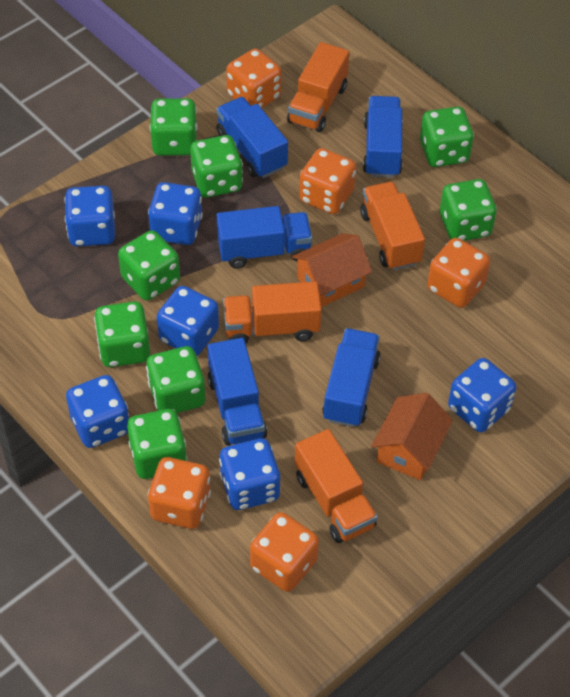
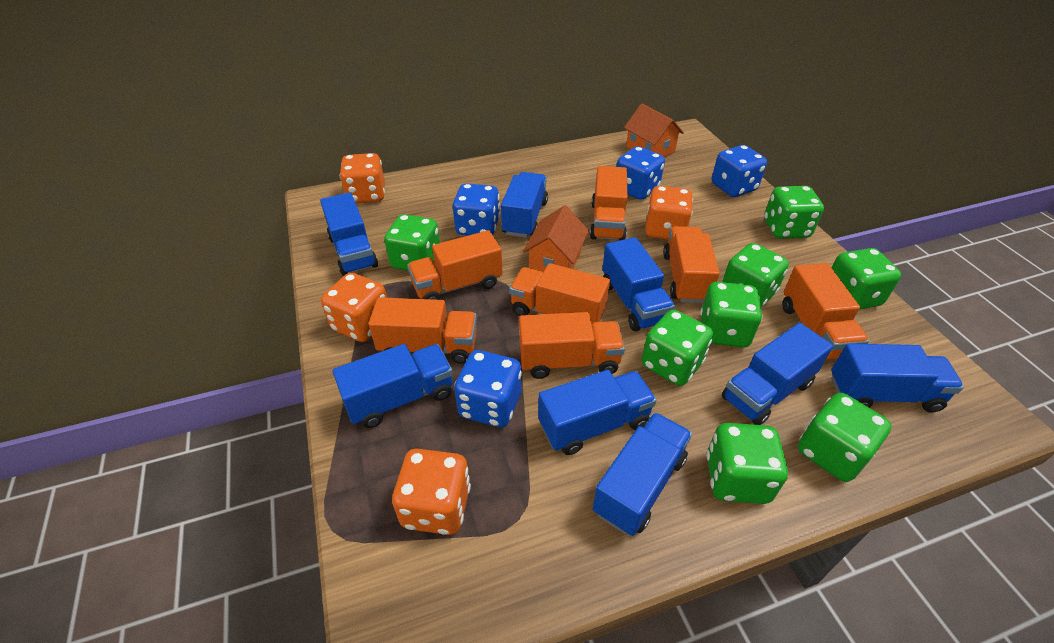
blue dice: 6 -> 4
blue truck: 5 -> 8
orange dice: 5 -> 4
orange truck: 4 -> 7

